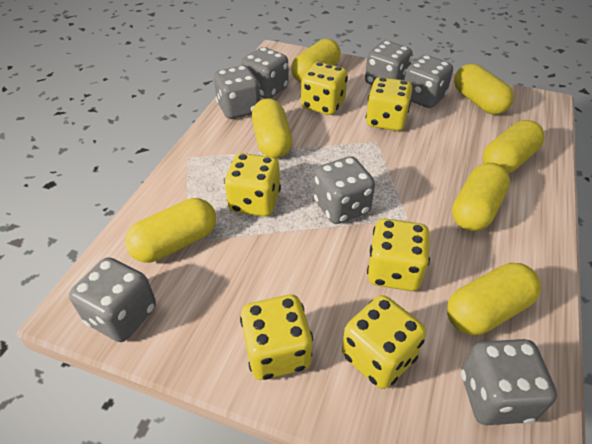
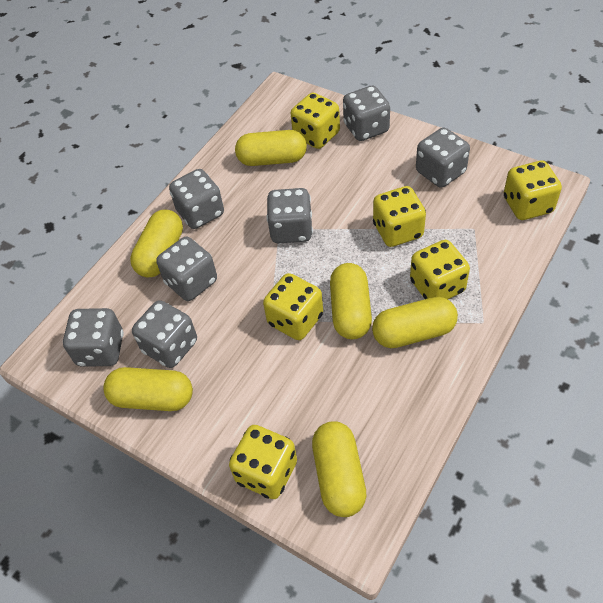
yellow capsule: 7 -> 6

